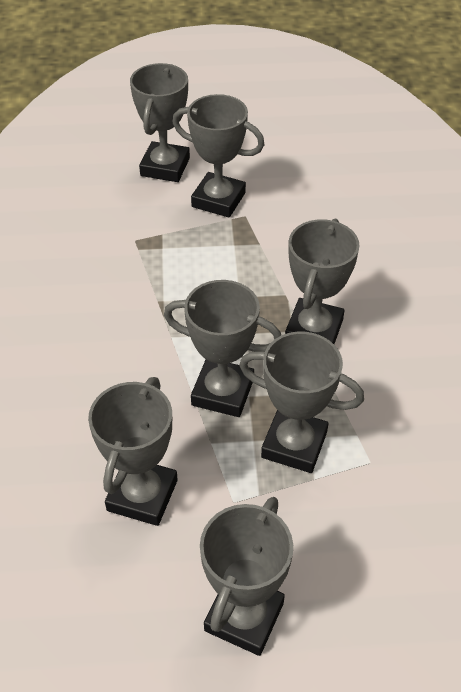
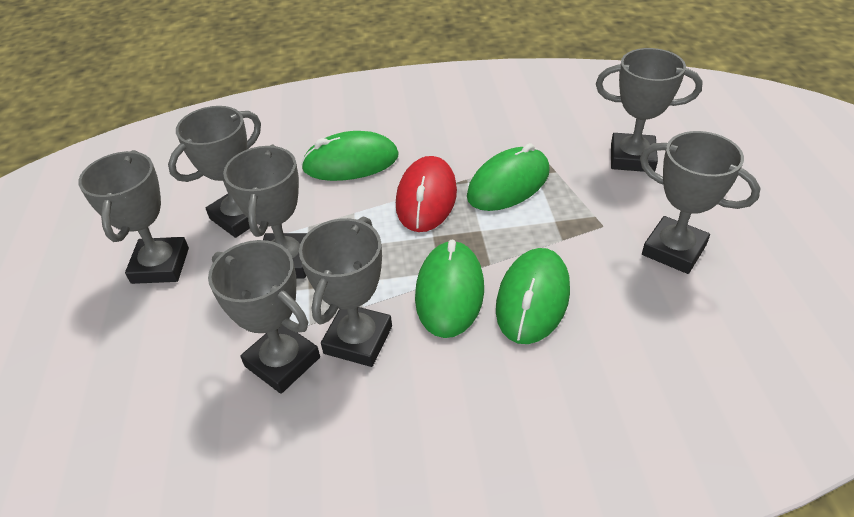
green mouse: 0 -> 4
red mouse: 0 -> 1

